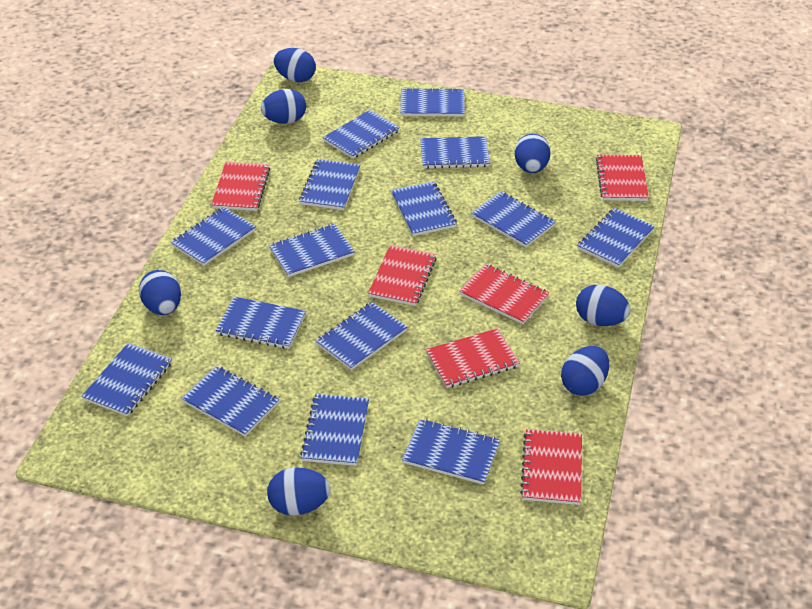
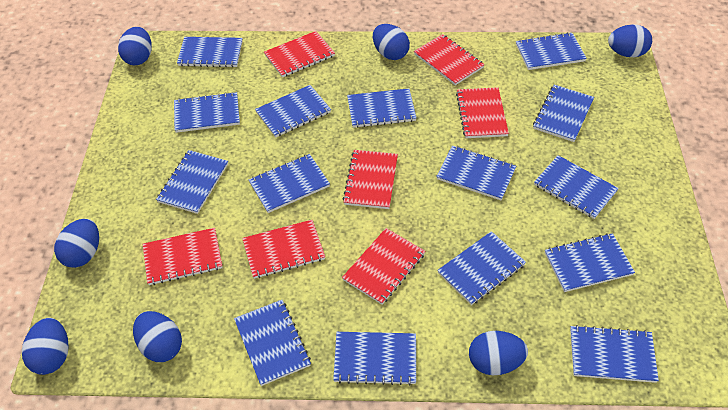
red notebook: 6 -> 7

